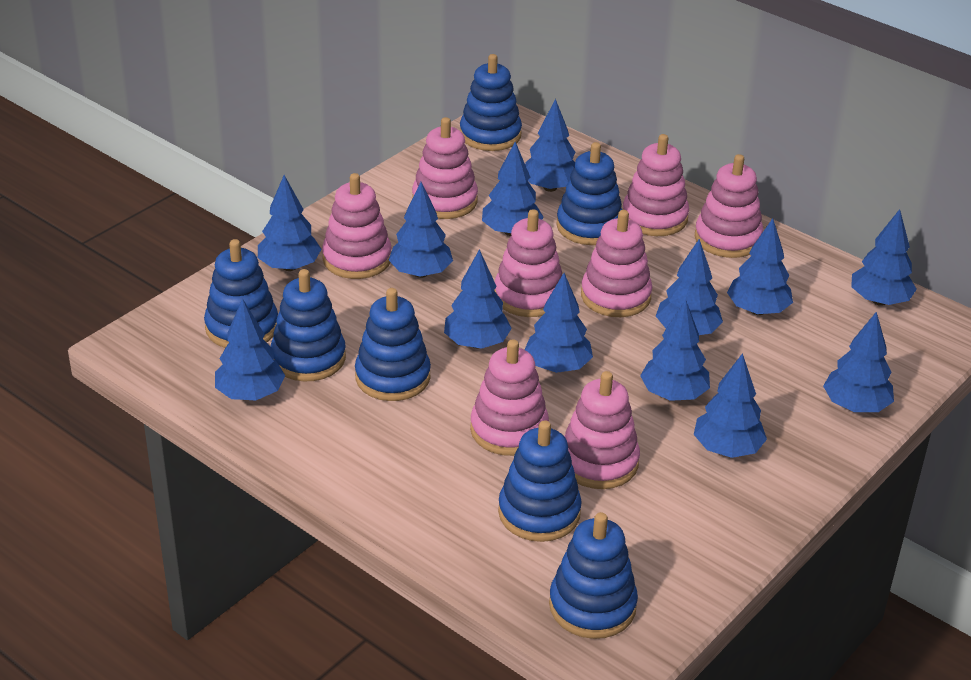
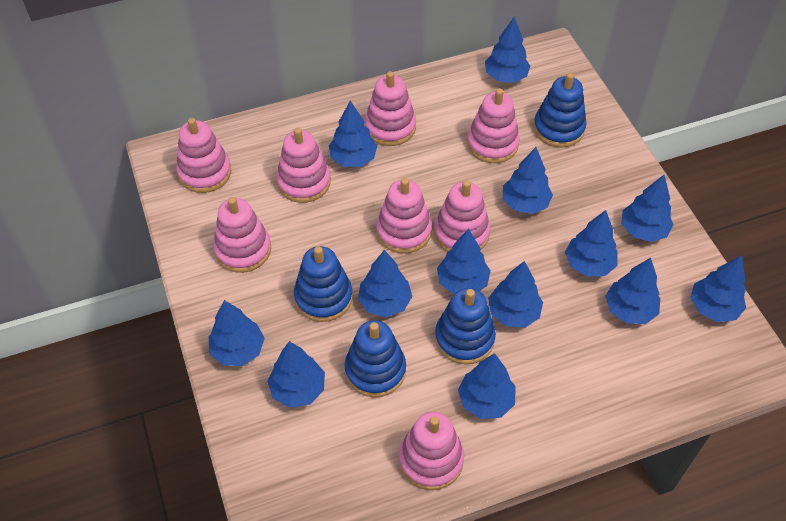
blue stacking toy: 7 -> 4

